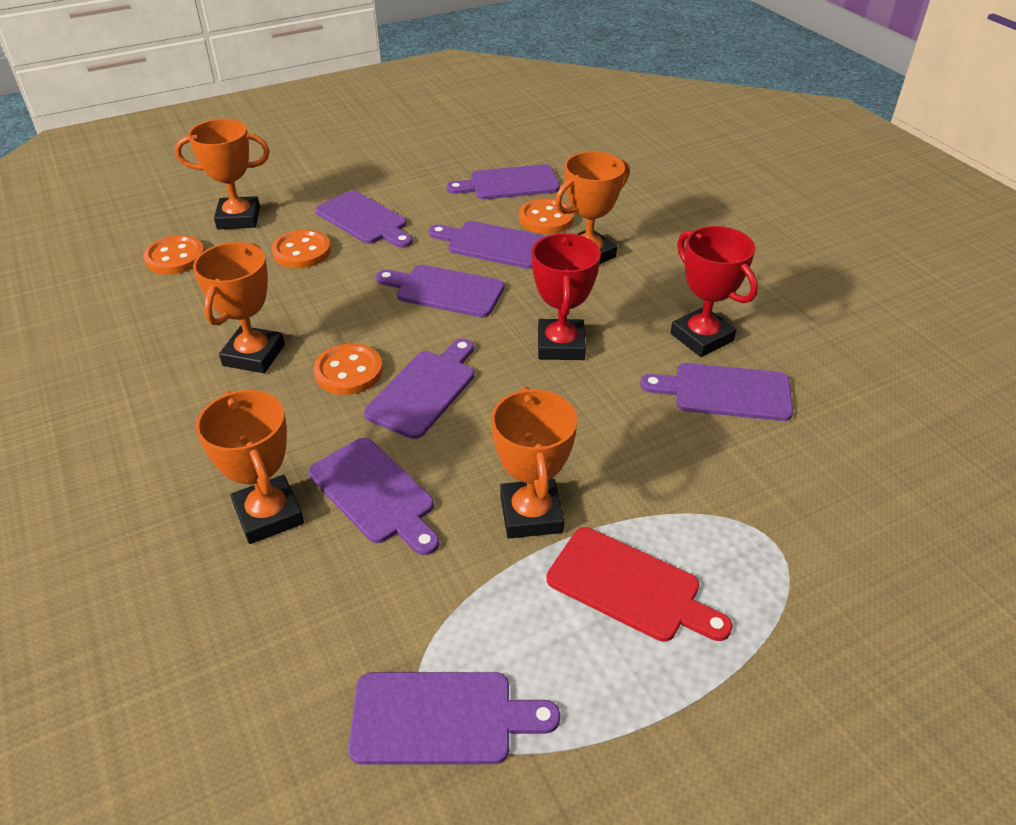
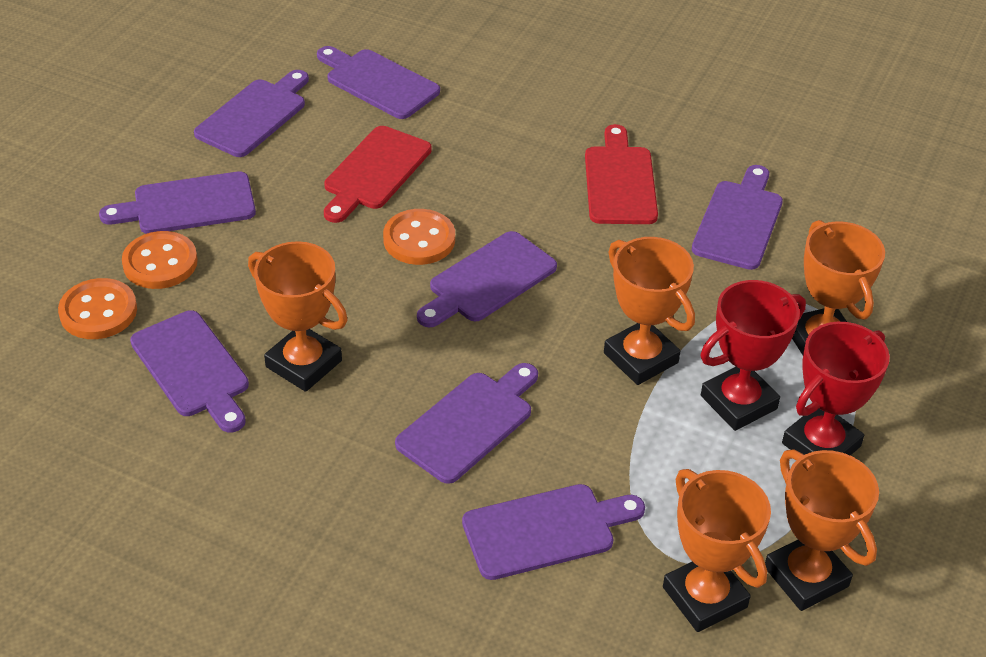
orange button: 4 -> 3
red cutting board: 1 -> 2

